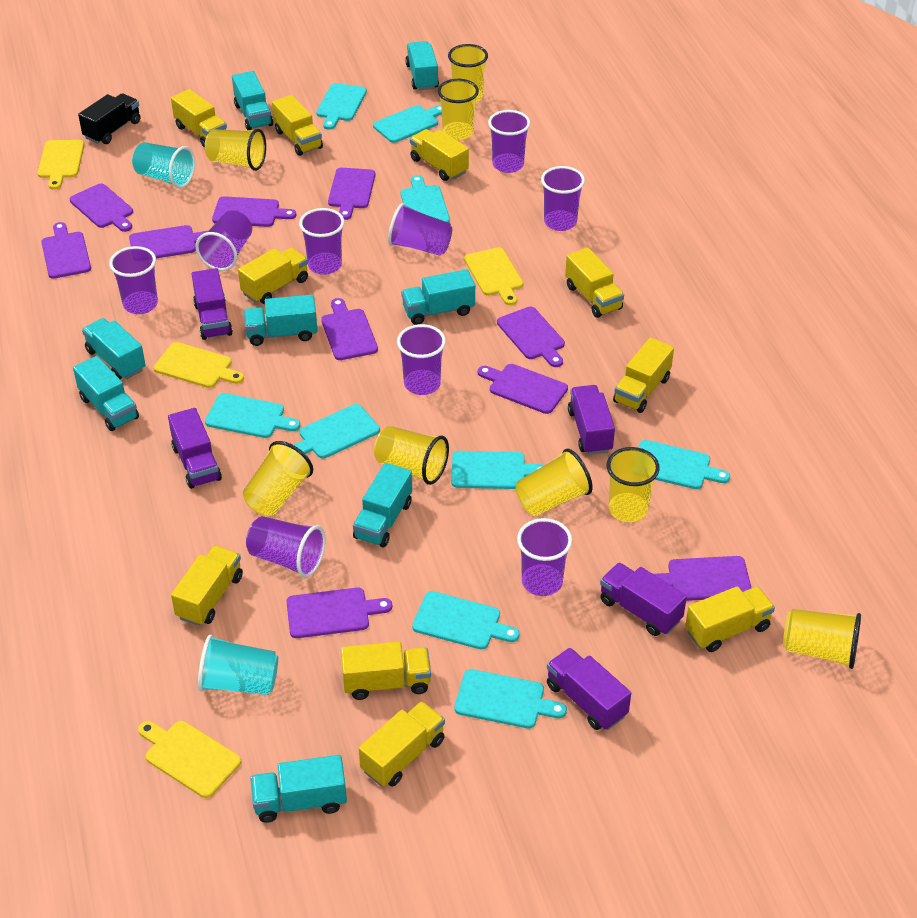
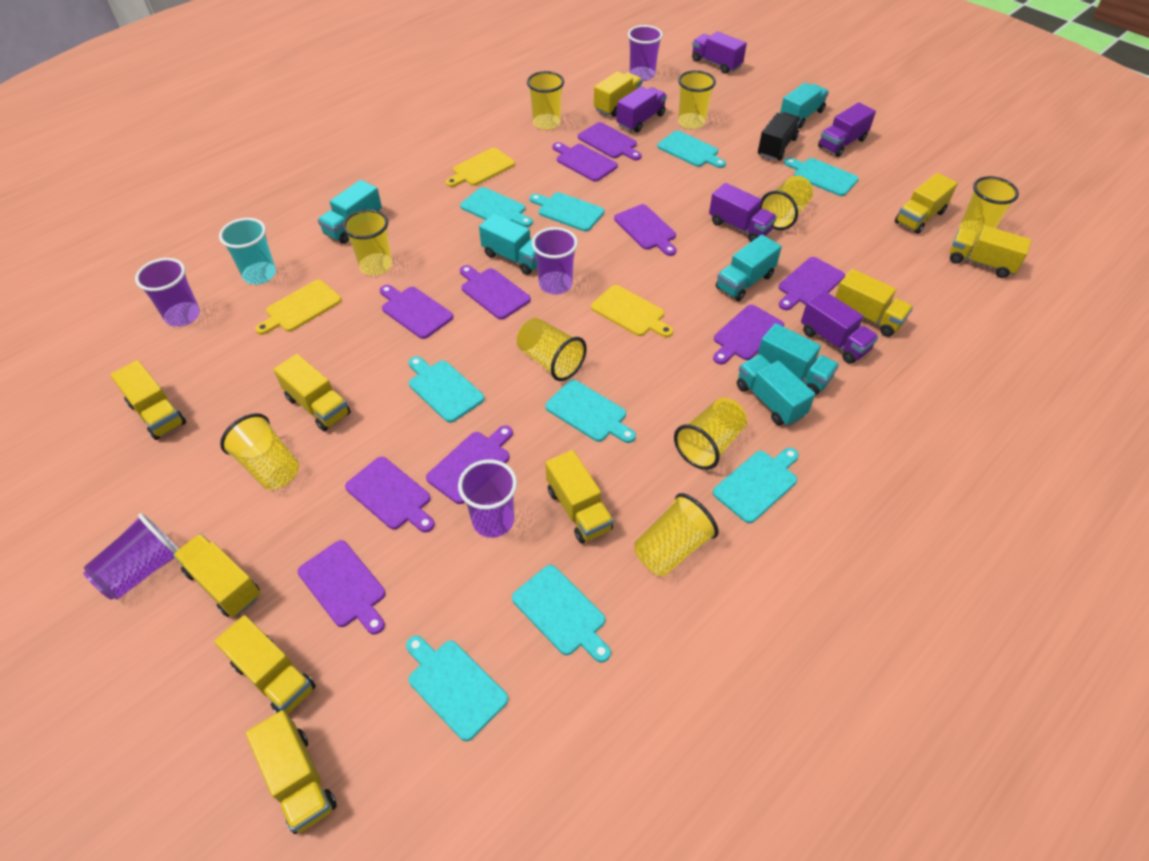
purple cup: 9 -> 5
turquoise cup: 2 -> 1
turquoise truck: 8 -> 6
yellow cup: 8 -> 9
yellow cutting board: 4 -> 3

